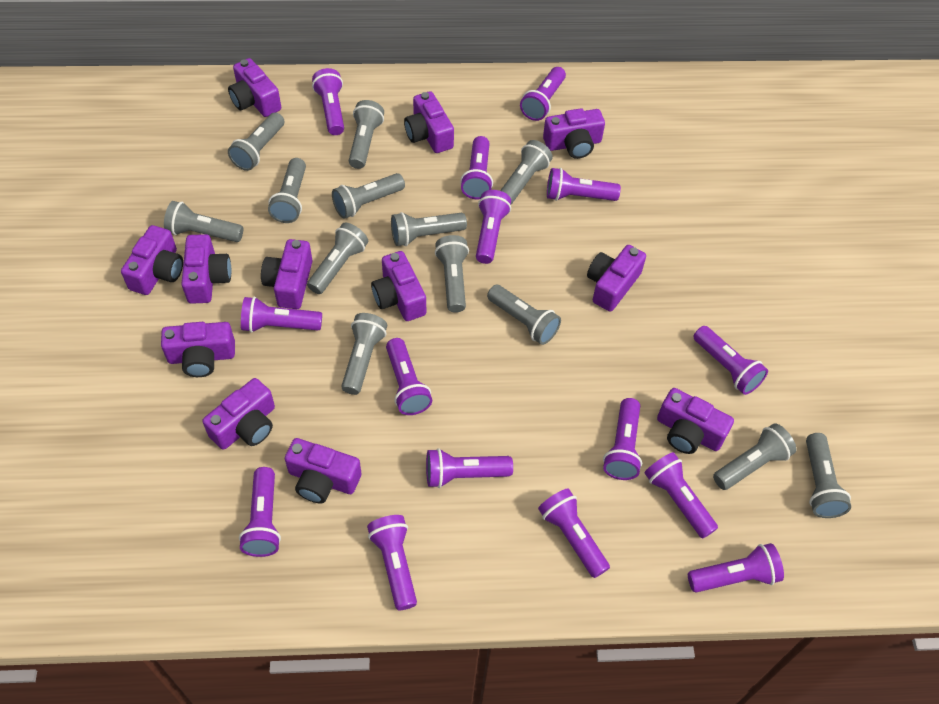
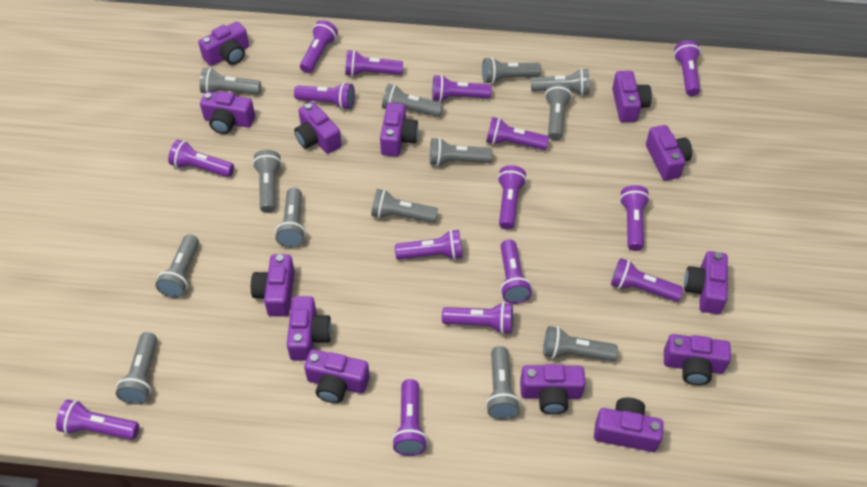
purple camera: 12 -> 13

